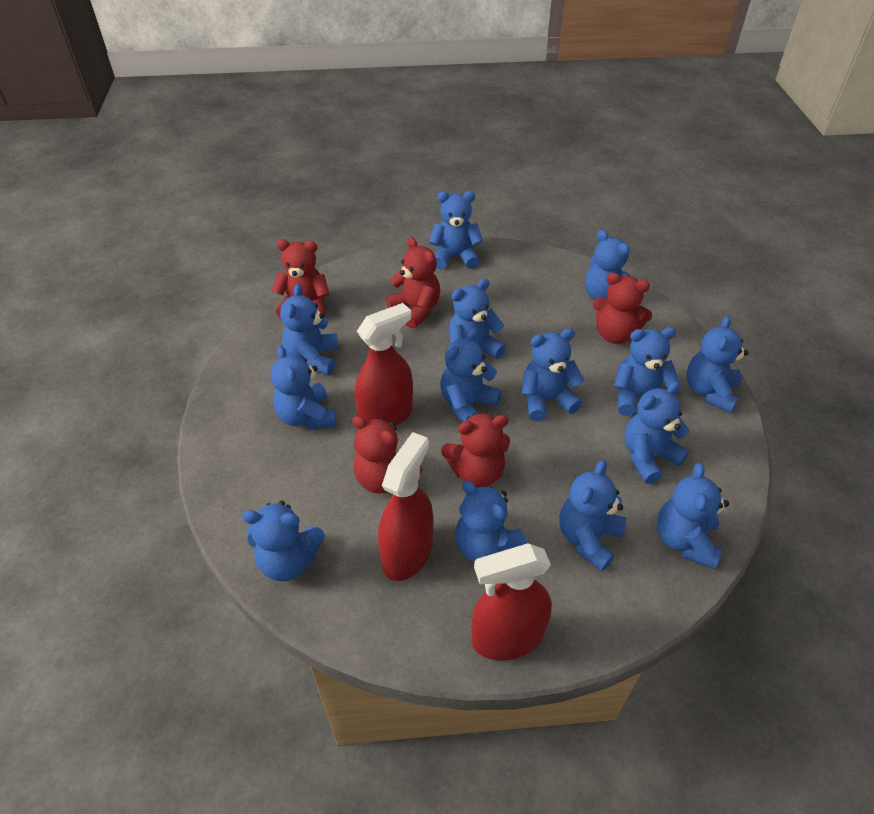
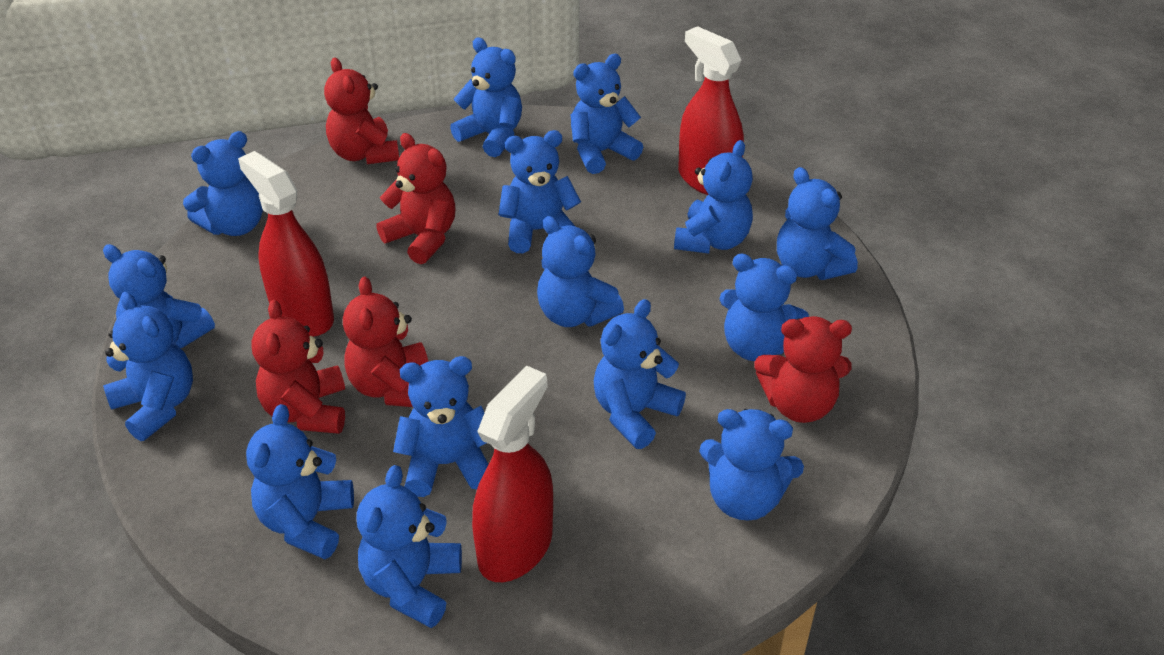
blue teddy bear: 14 -> 15

